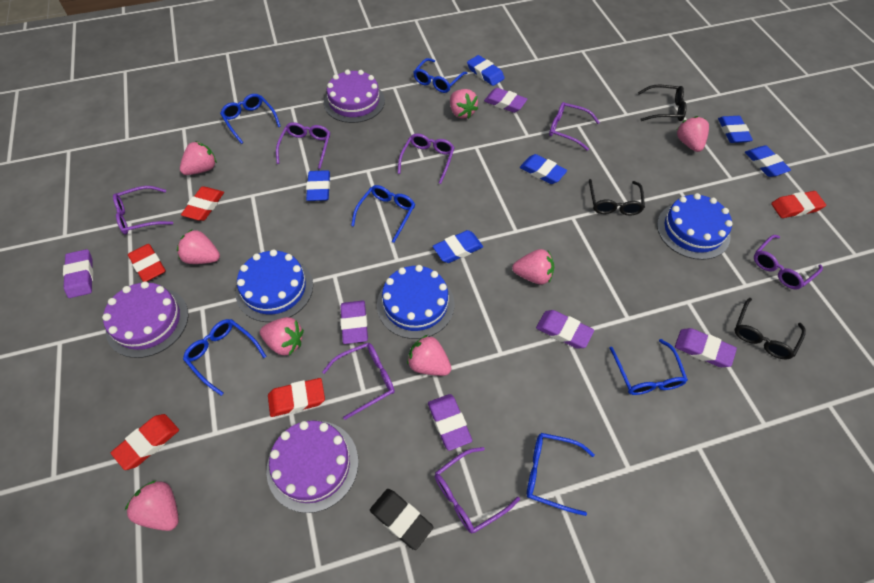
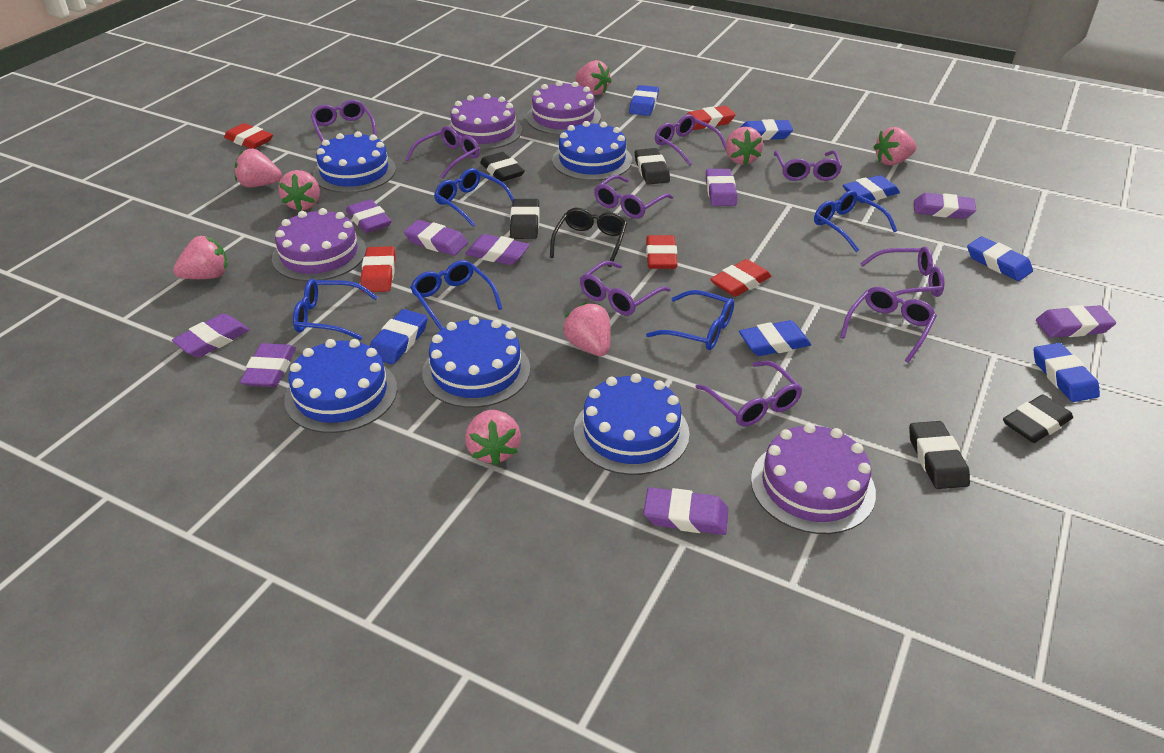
black eraser: 1 -> 5
black glasses: 3 -> 1
blue cake: 3 -> 5
blue eraser: 6 -> 7
blue glasses: 6 -> 5
purple cake: 3 -> 4
purple eraser: 6 -> 9
purple glasses: 7 -> 9

